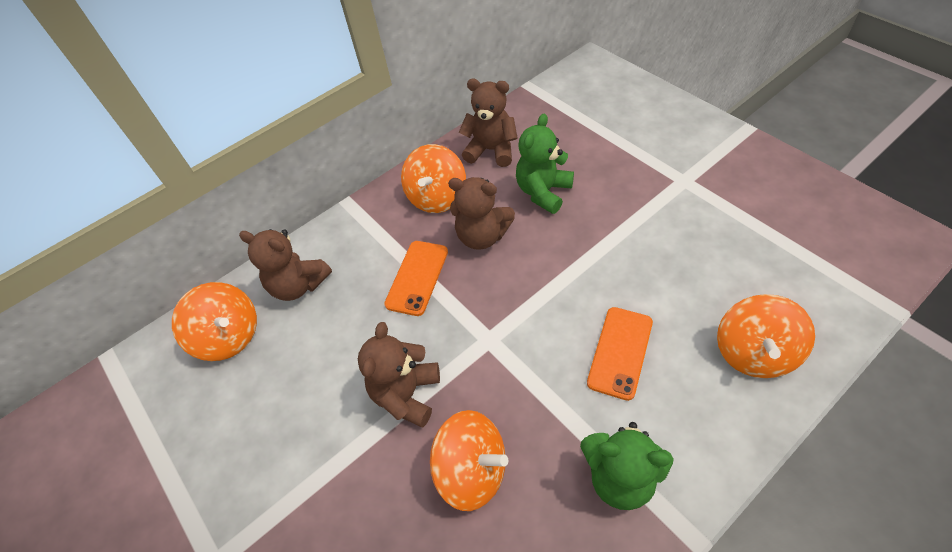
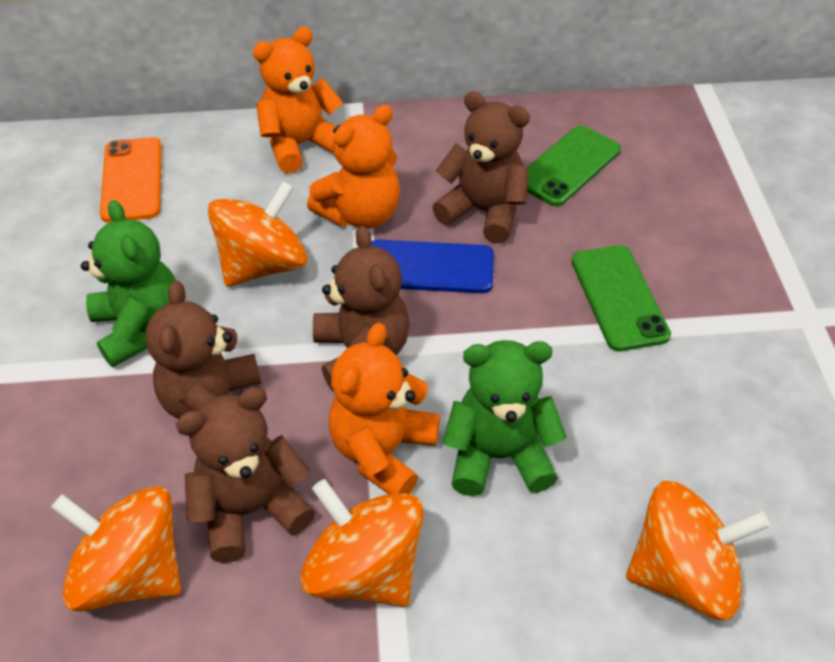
blue phone: 0 -> 1
green phone: 0 -> 2
orange phone: 2 -> 1
orange teddy bear: 0 -> 3

